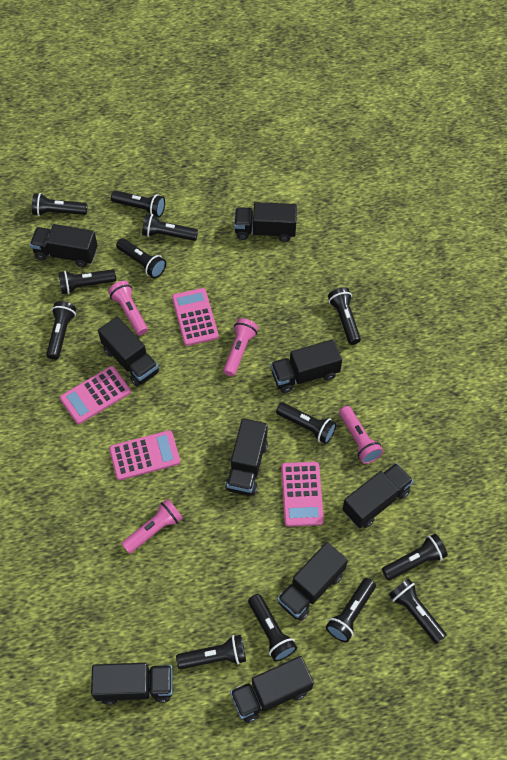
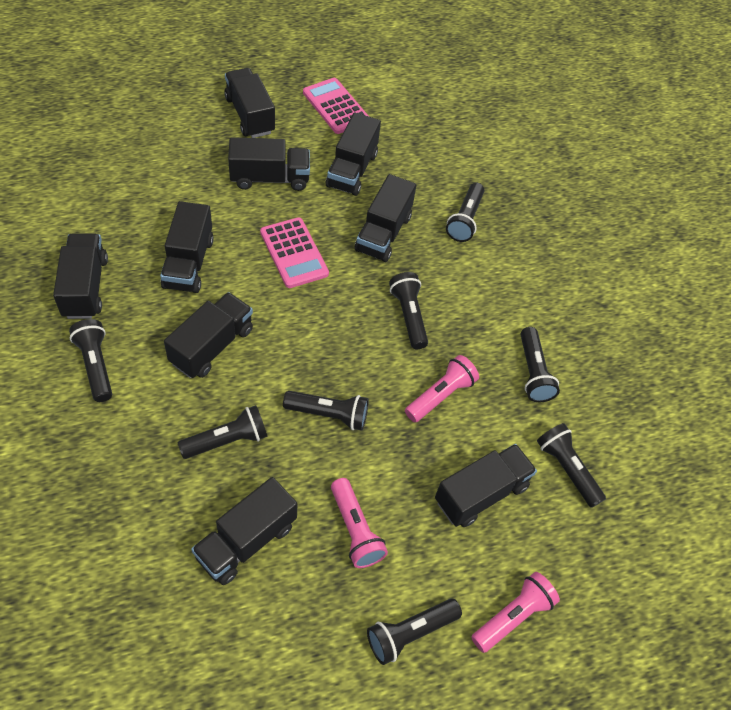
black flashlight: 13 -> 8
pink calculator: 4 -> 2
pink flashlight: 4 -> 3

